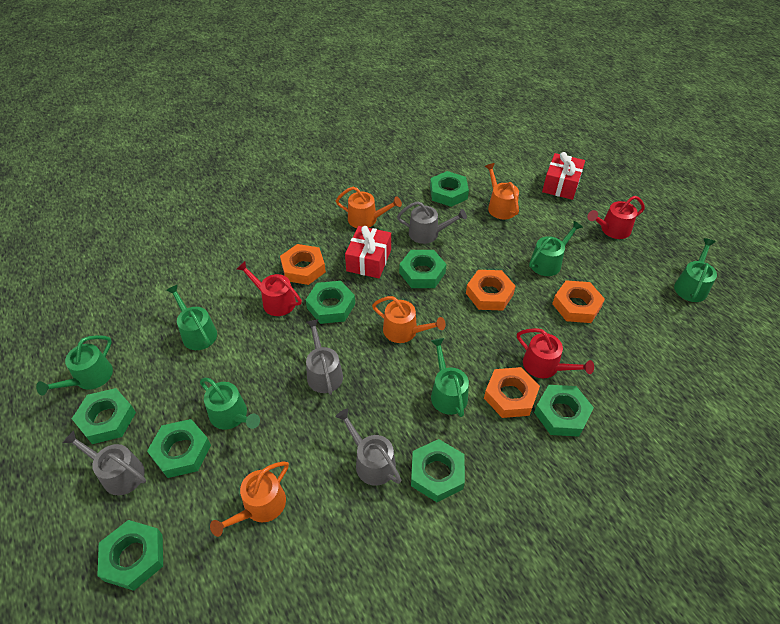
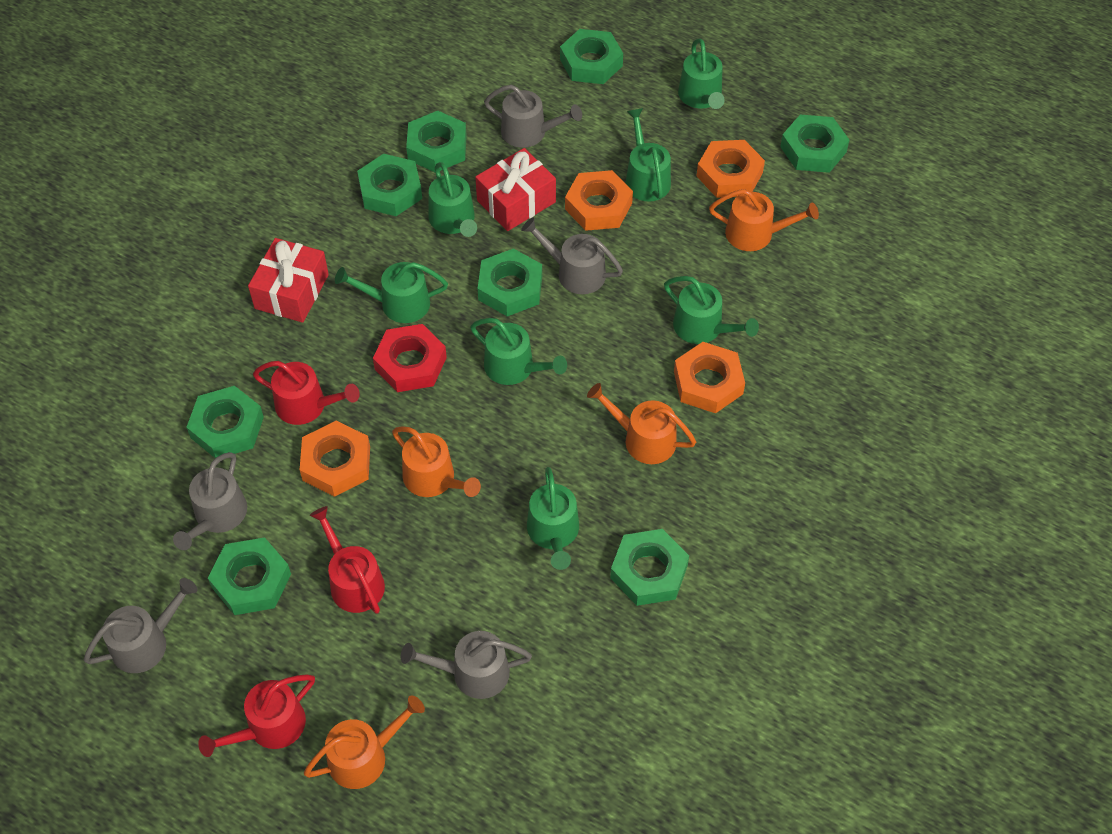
green watering can: 6 -> 7
grey watering can: 4 -> 5
red nut: 0 -> 1

